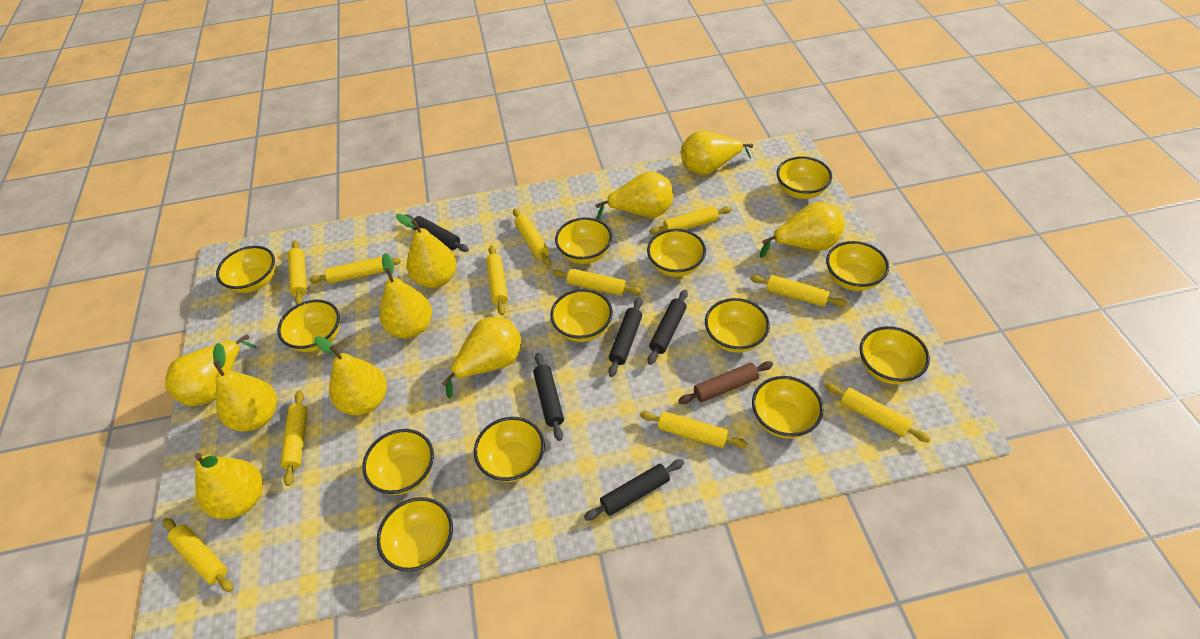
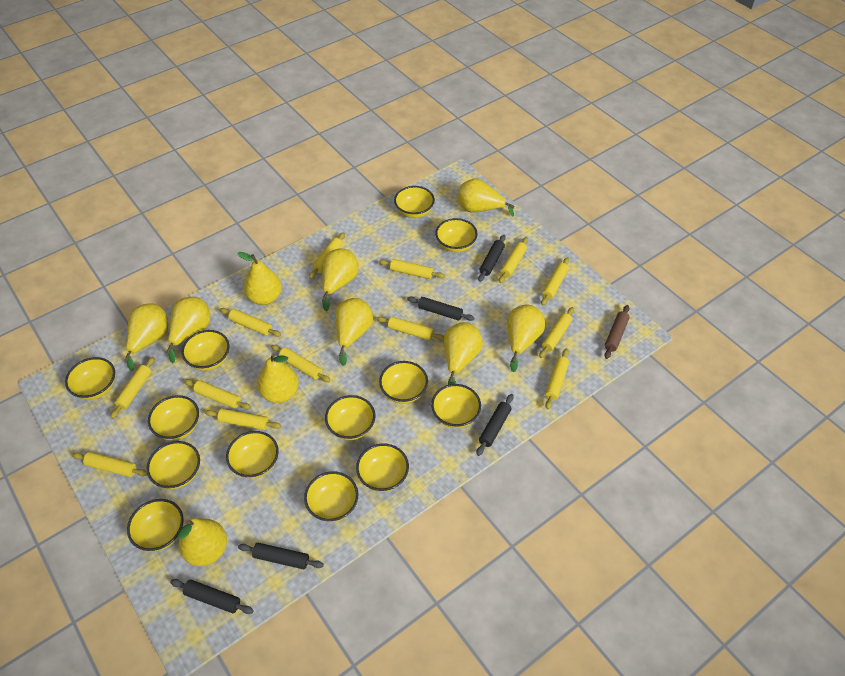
yellow rolling pin: 11 -> 13

